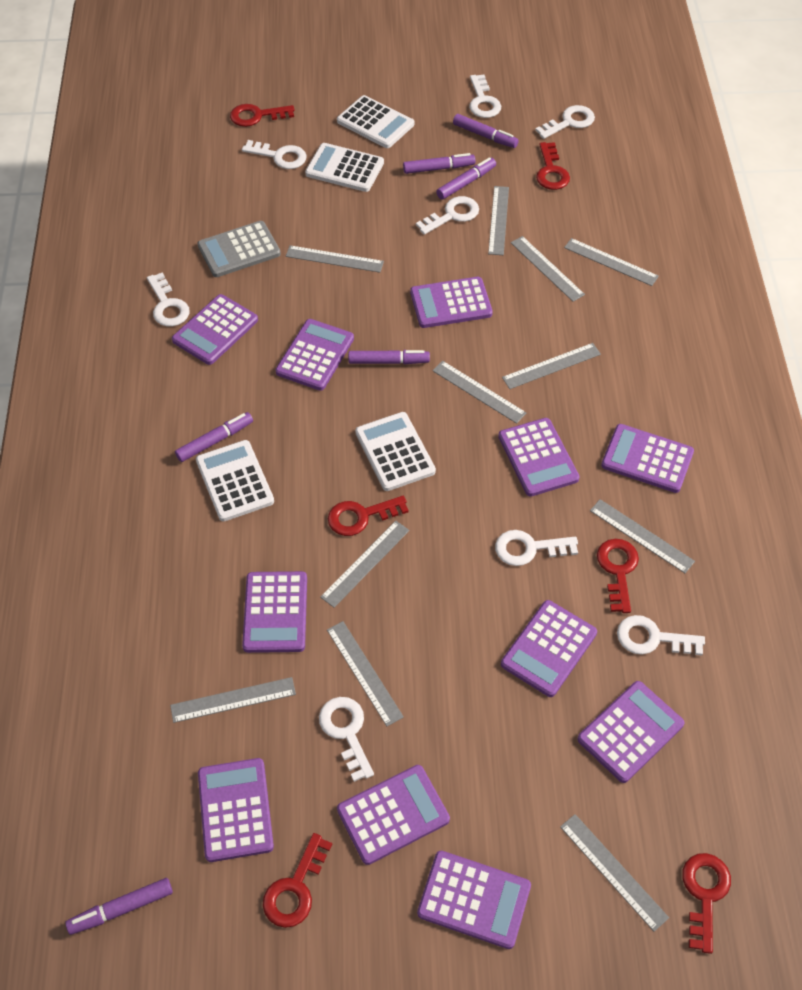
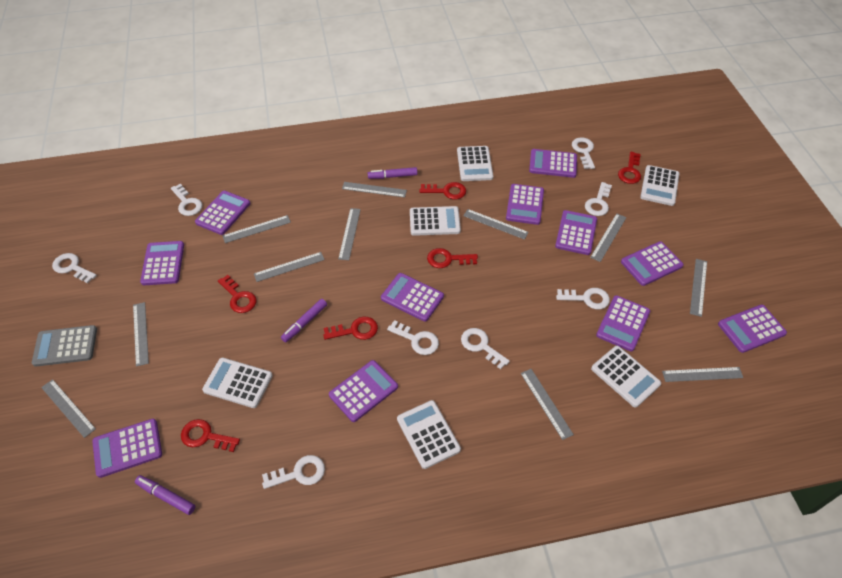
purple marker: 6 -> 3
white calculator: 4 -> 6

